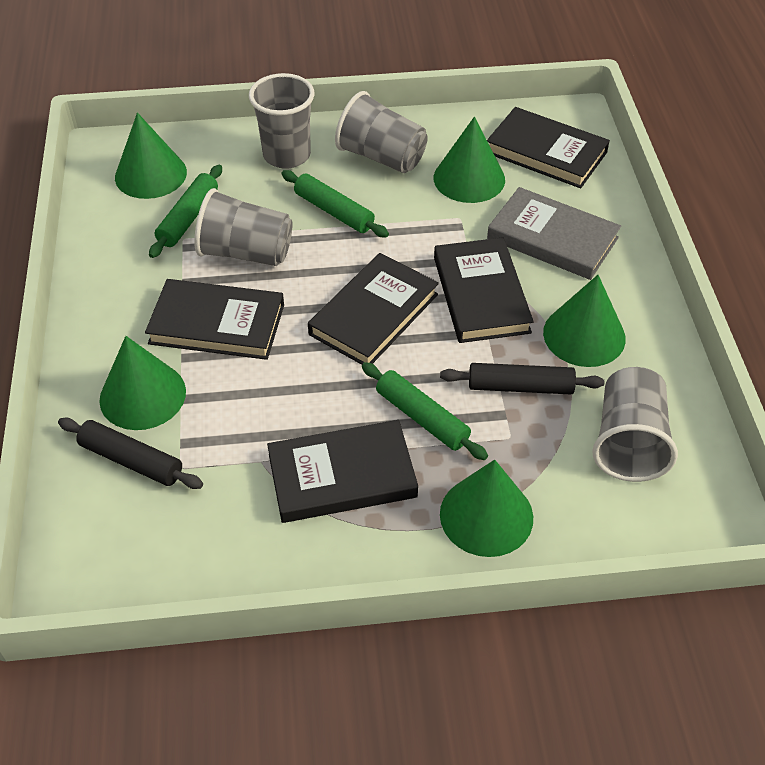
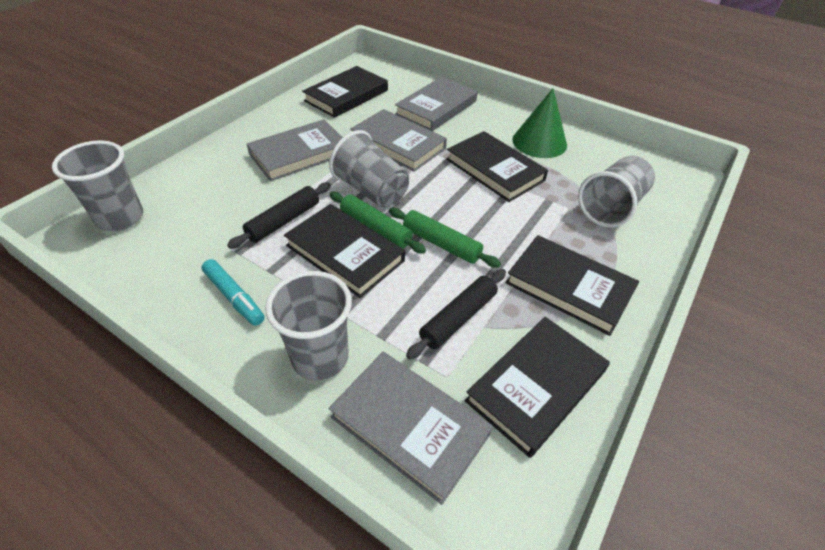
green cone: 5 -> 1
green rolling pin: 3 -> 2
grey book: 1 -> 4
turquoise marker: 0 -> 1

